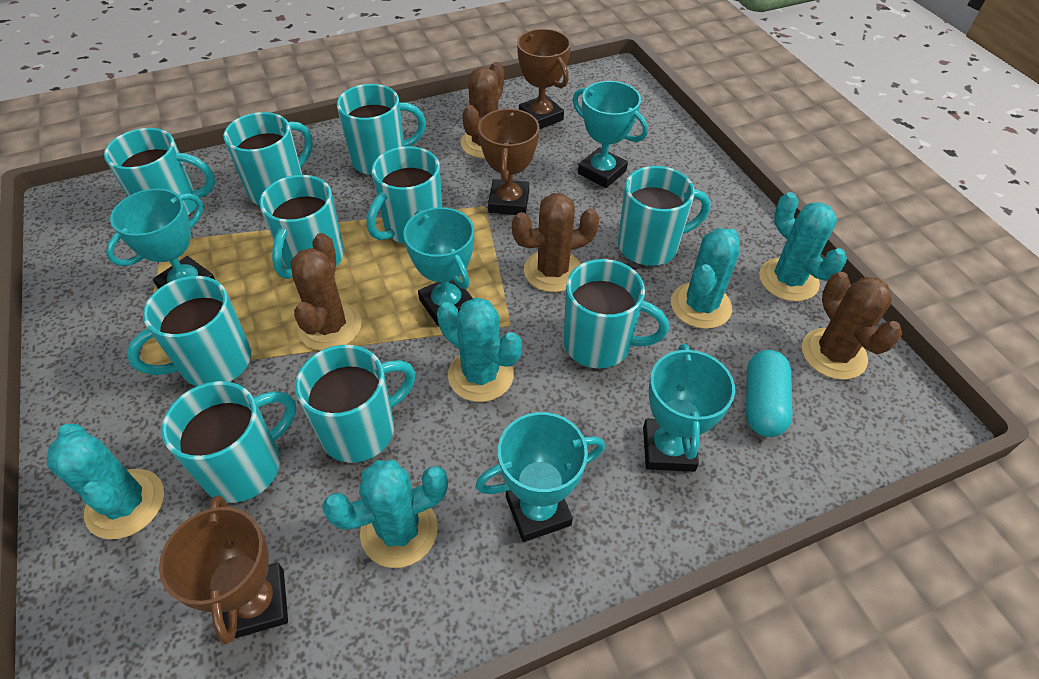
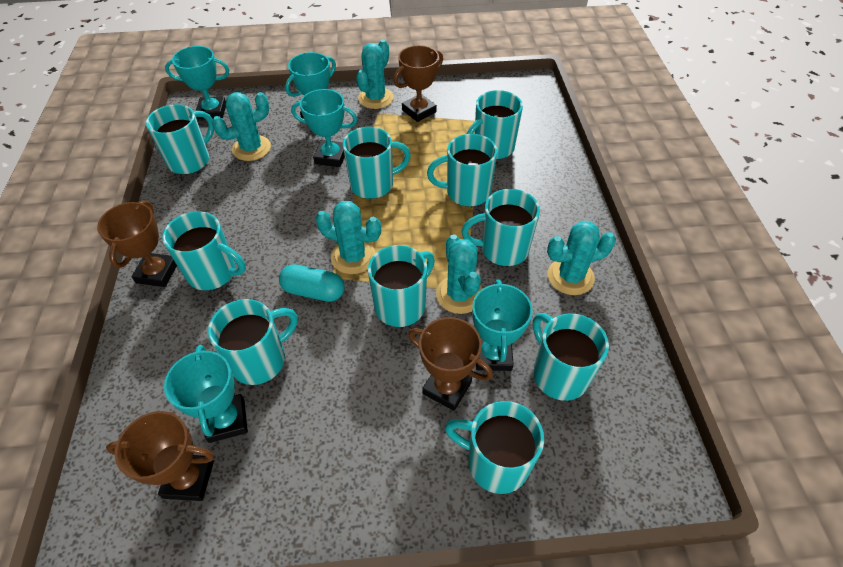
brown cactus: 4 -> 0
brown trophy: 3 -> 4

